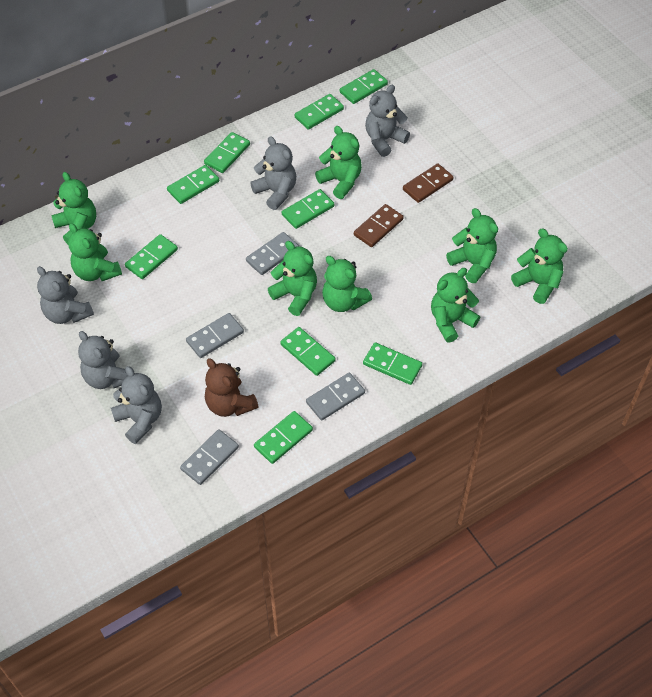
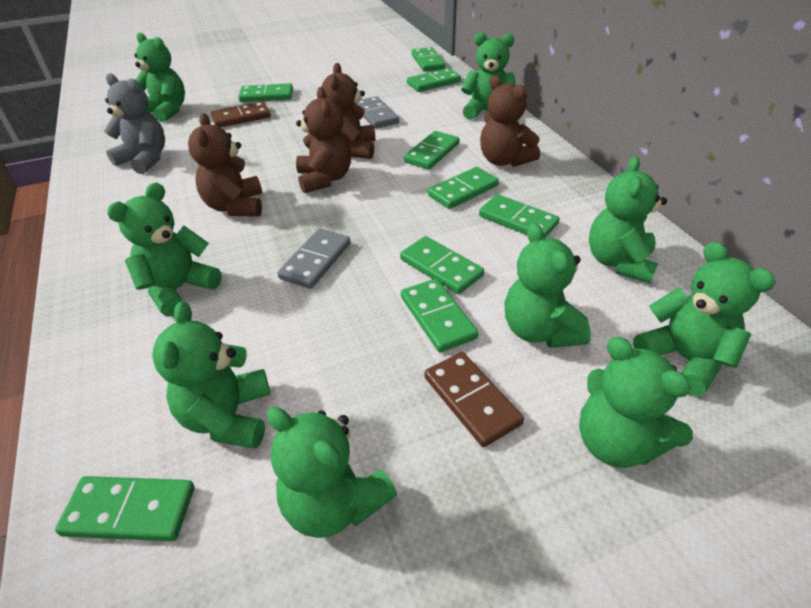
brown teddy bear: 1 -> 4
green teddy bear: 8 -> 9
grey domino: 4 -> 2
grey teddy bear: 5 -> 1

